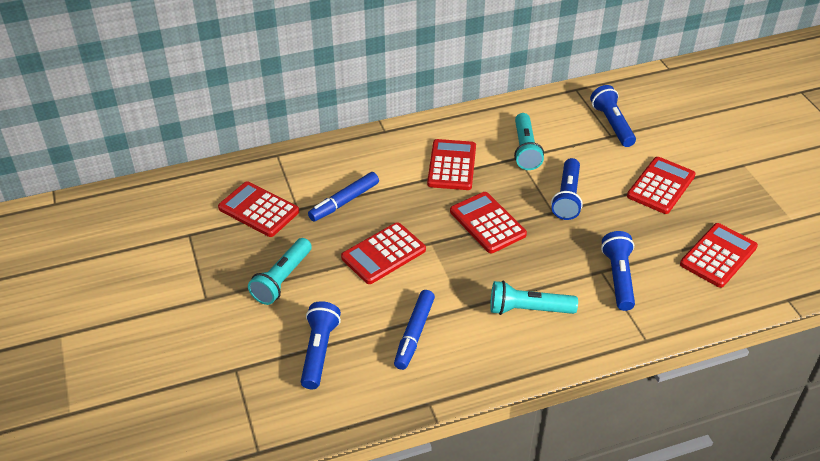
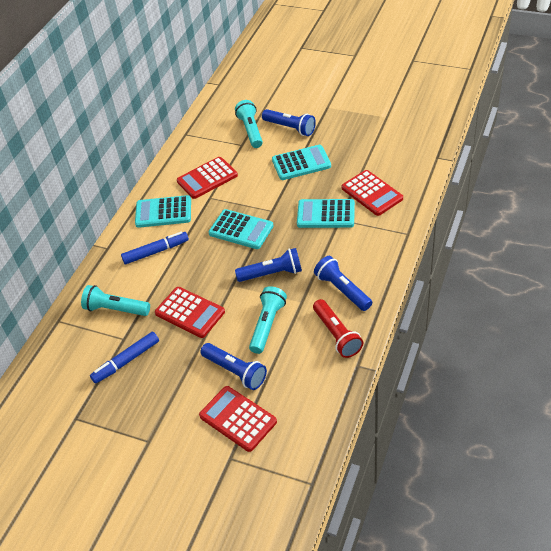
red calculator: 6 -> 4
red flashlight: 0 -> 1
turquoise calculator: 0 -> 4

